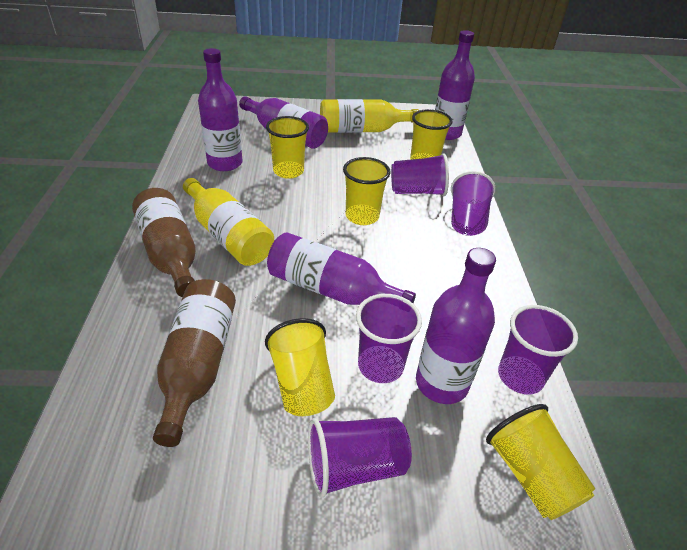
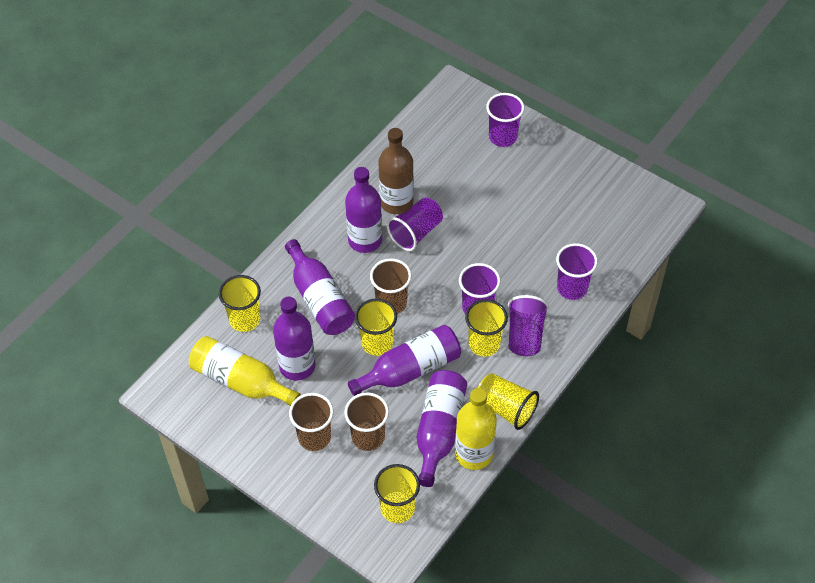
brown bottle: 2 -> 1
brown cup: 0 -> 3

